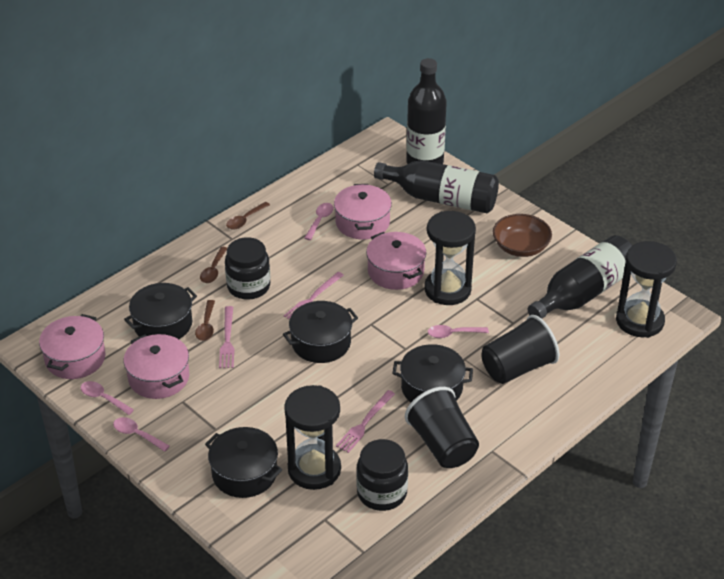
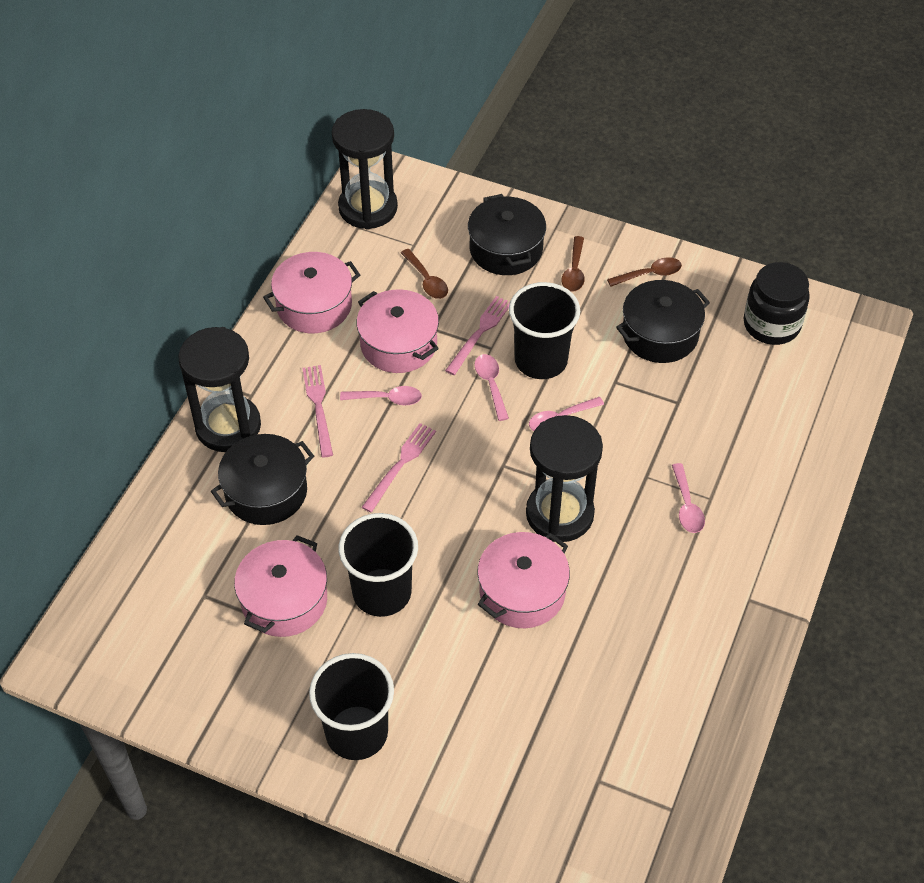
black bottle: 3 -> 0
black cup: 2 -> 3
black jar: 2 -> 1
black pot: 4 -> 3
brown bowl: 1 -> 0

